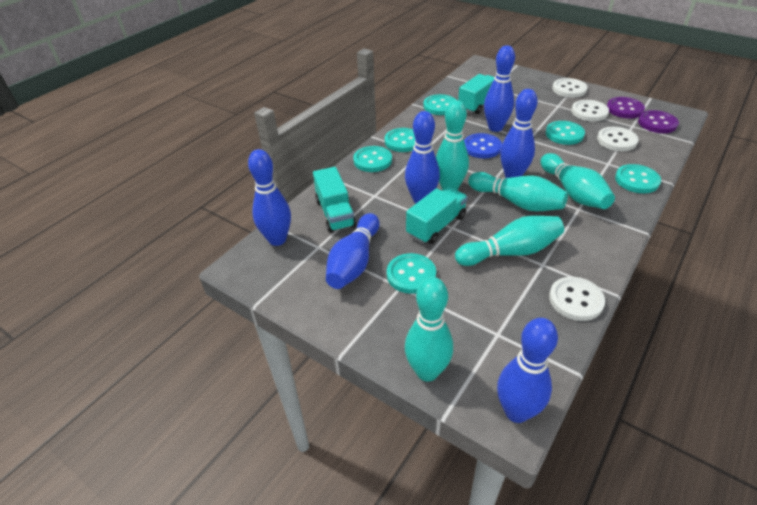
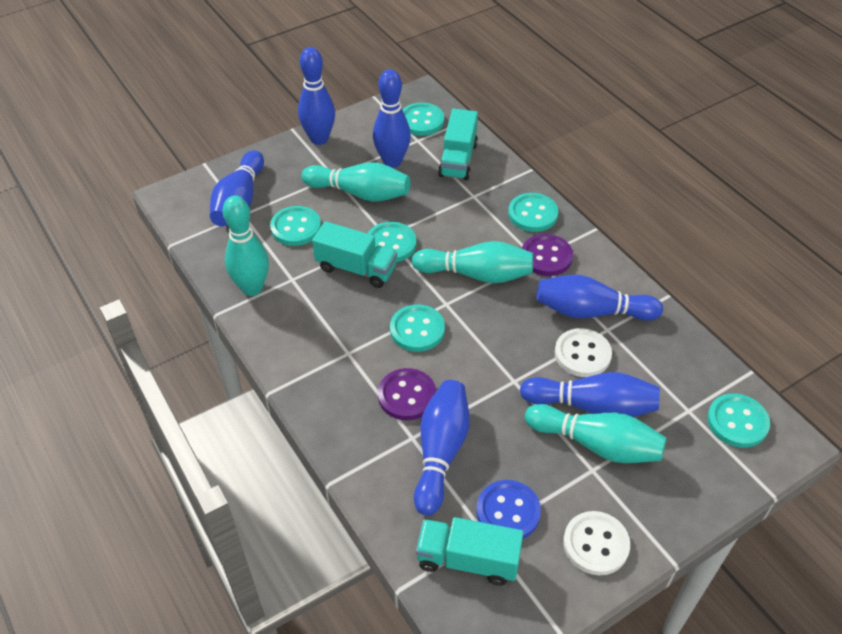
turquoise bowling pin: 5 -> 4
white button: 4 -> 2

